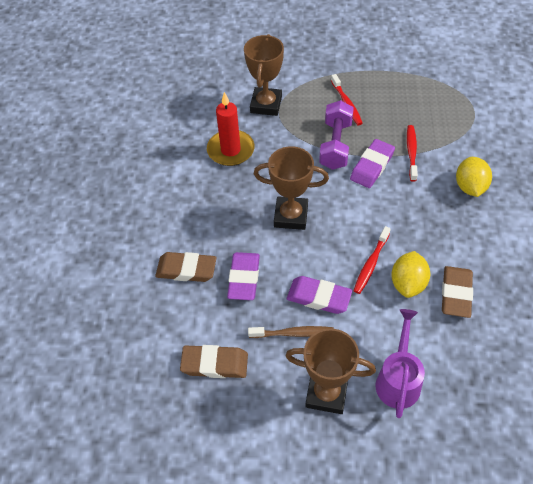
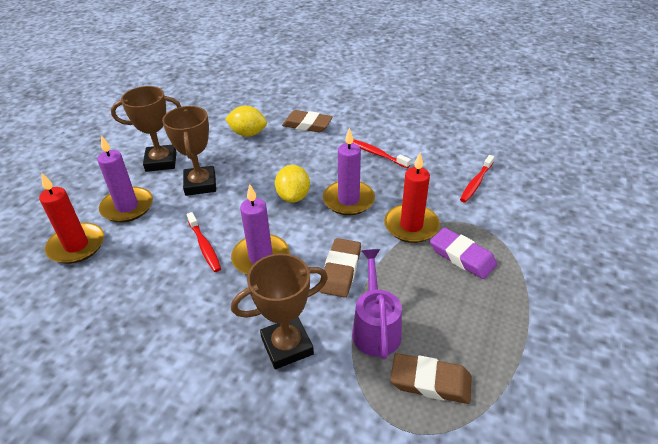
brown toothbrush: 1 -> 0
purple candle: 0 -> 3
purple dumbbell: 1 -> 0
purple eraser: 3 -> 1
red candle: 1 -> 2

